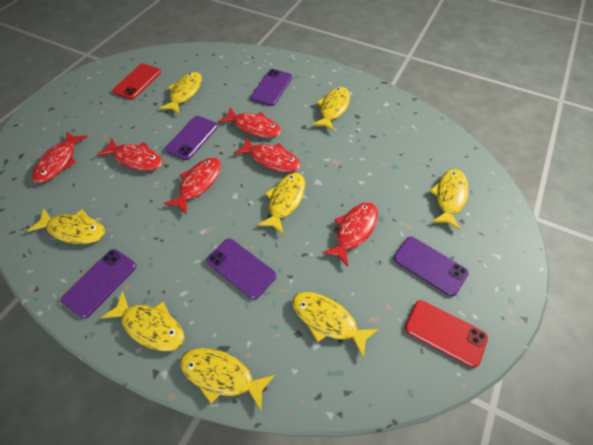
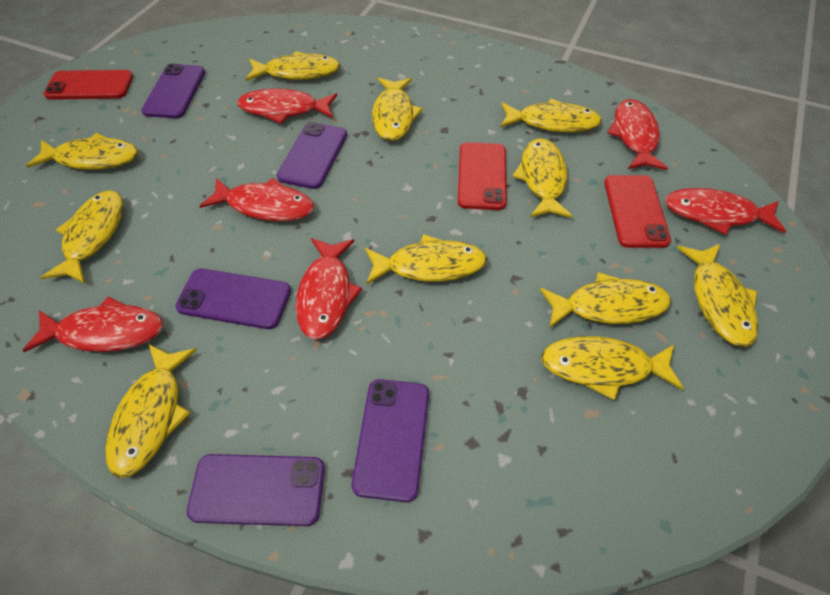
red phone: 2 -> 3
yellow fish: 8 -> 11

